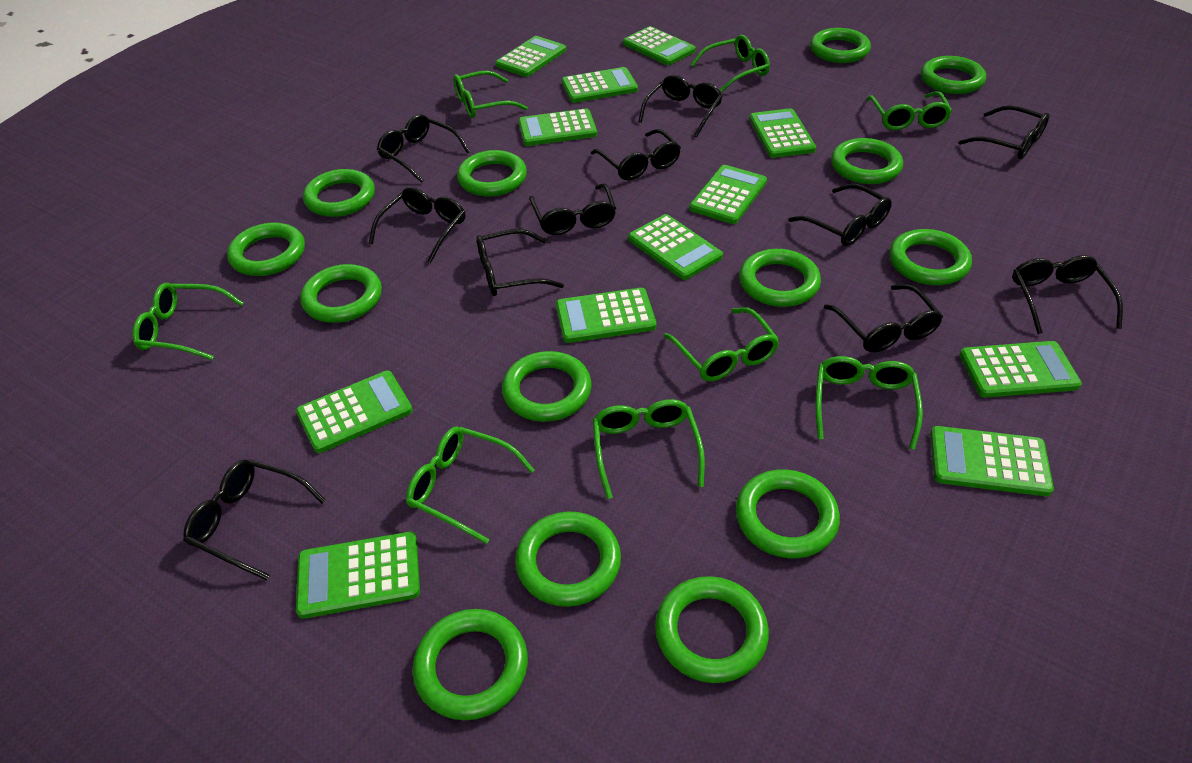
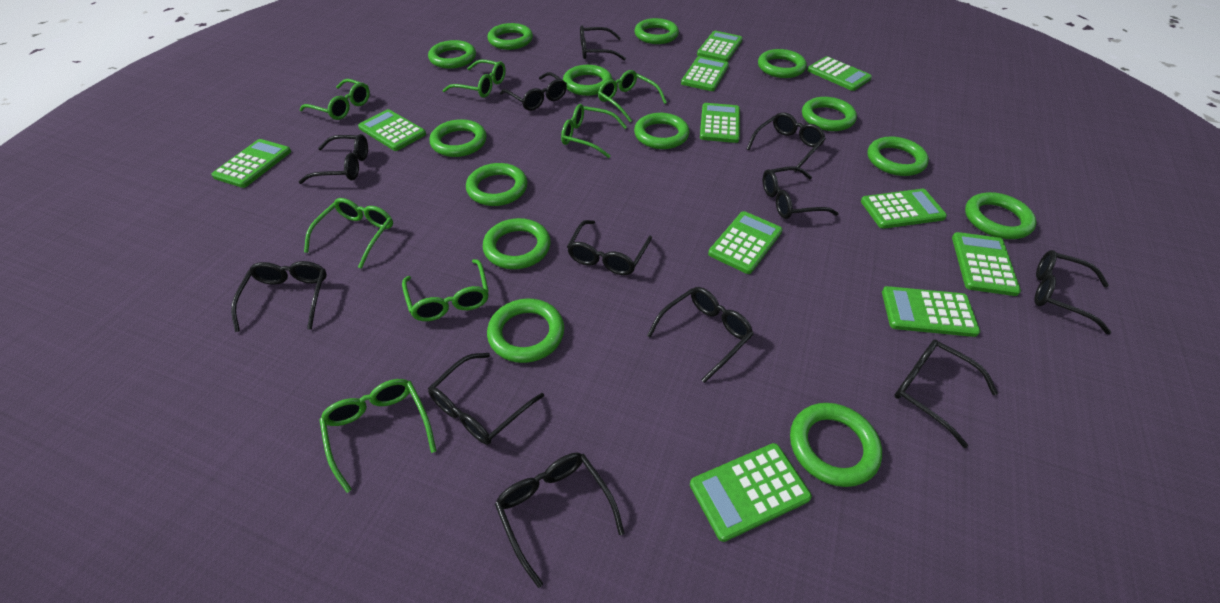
black glasses: 11 -> 12
green calculator: 12 -> 11
green glasses: 8 -> 7

